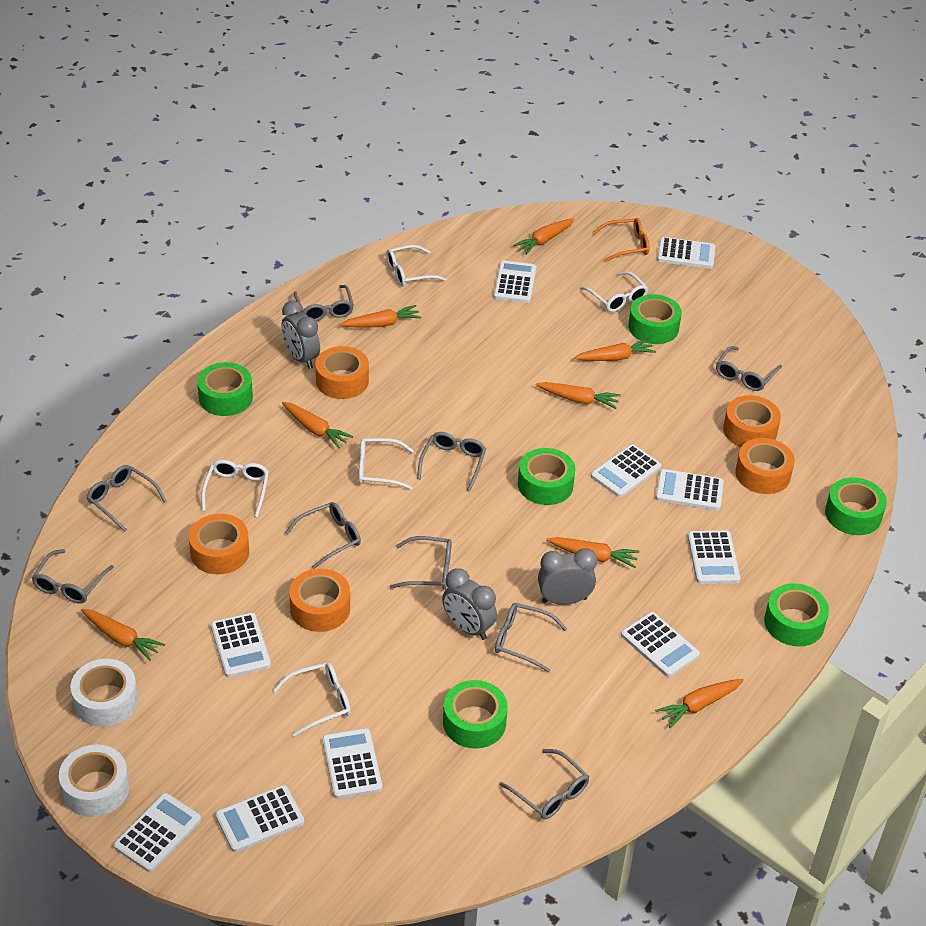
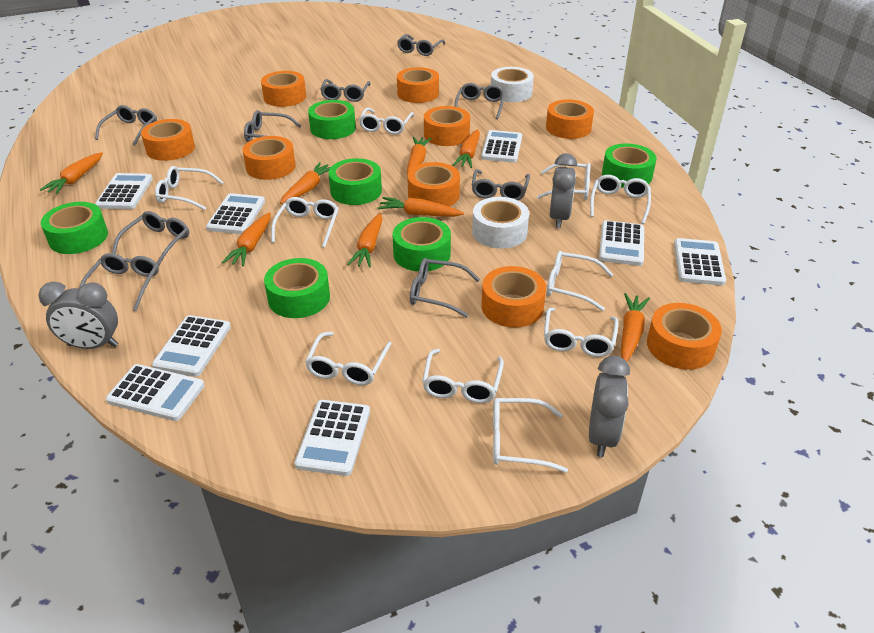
orange glasses: 1 -> 0
orange tape: 5 -> 9
white calculator: 10 -> 8
white glasses: 5 -> 10

